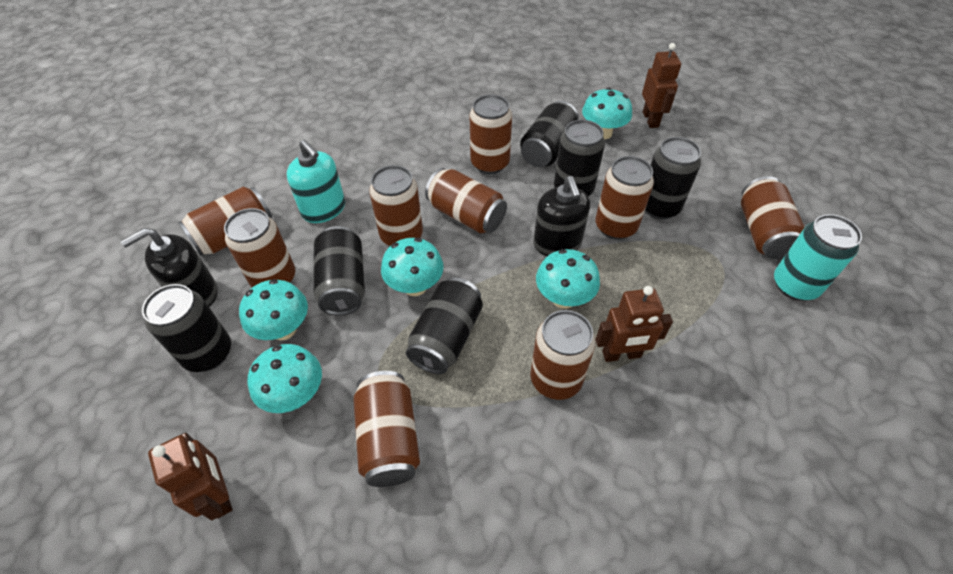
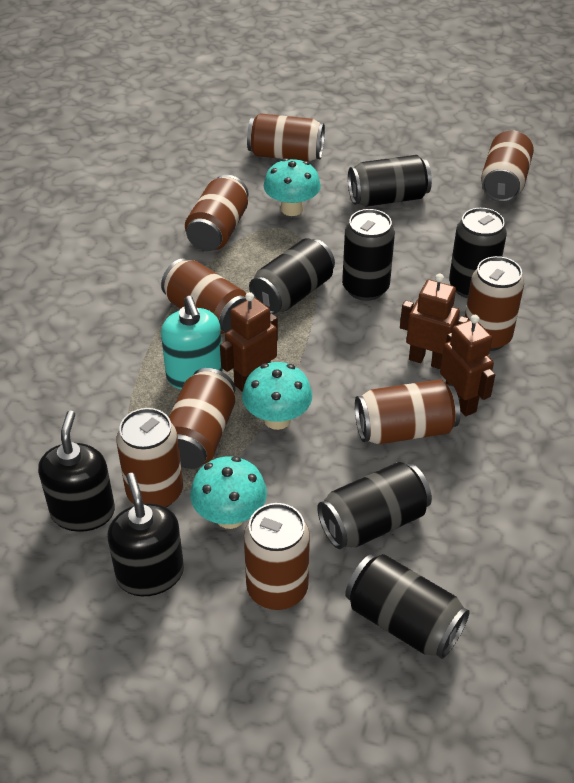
turquoise can: 1 -> 0
turquoise mushroom: 5 -> 3

